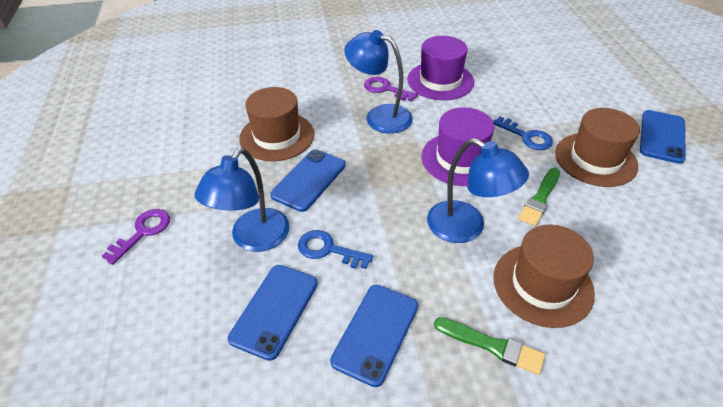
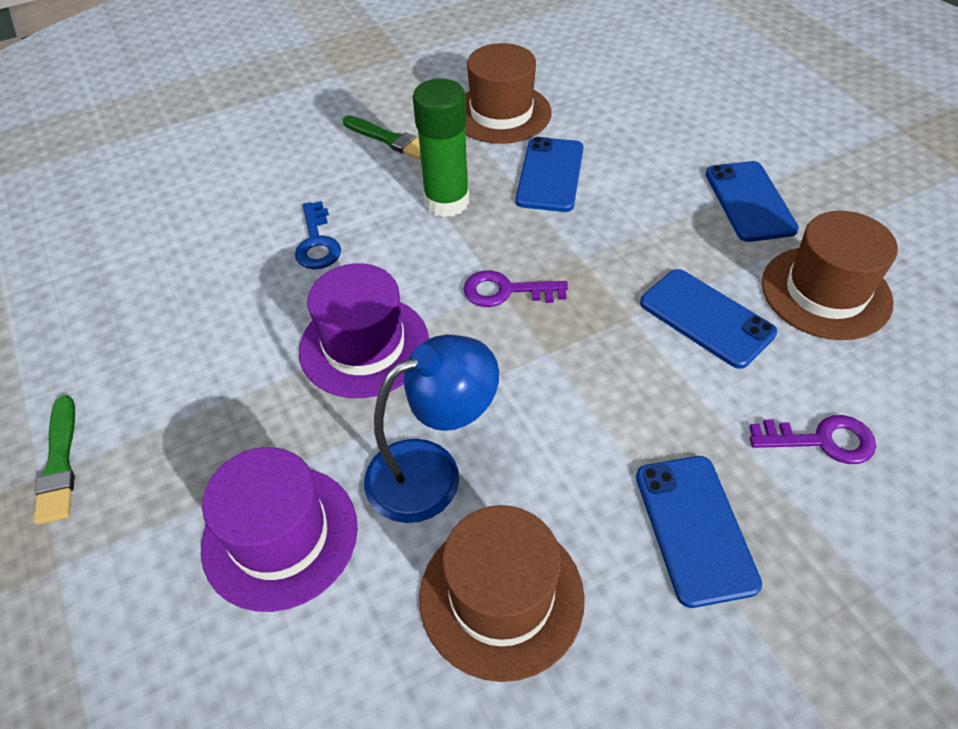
blue key: 2 -> 1
blue lamp: 3 -> 1
green glue stick: 0 -> 1

